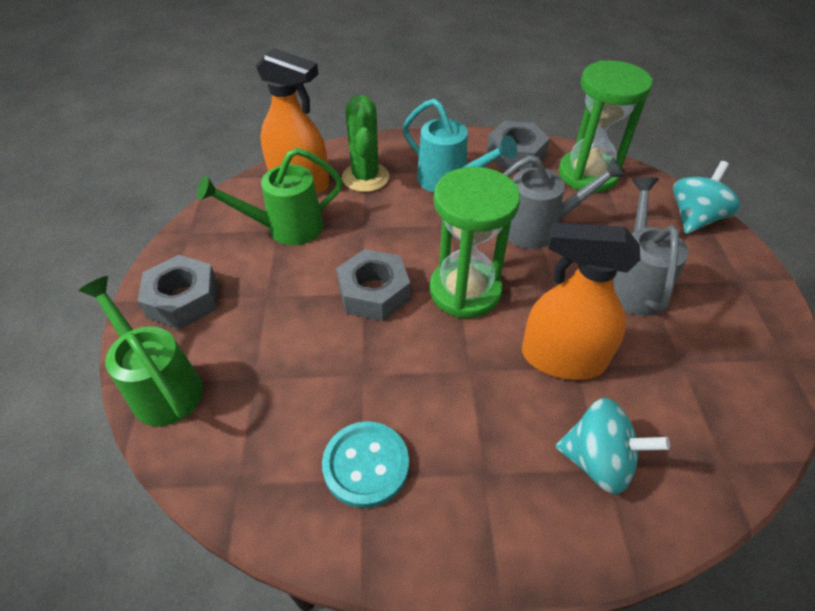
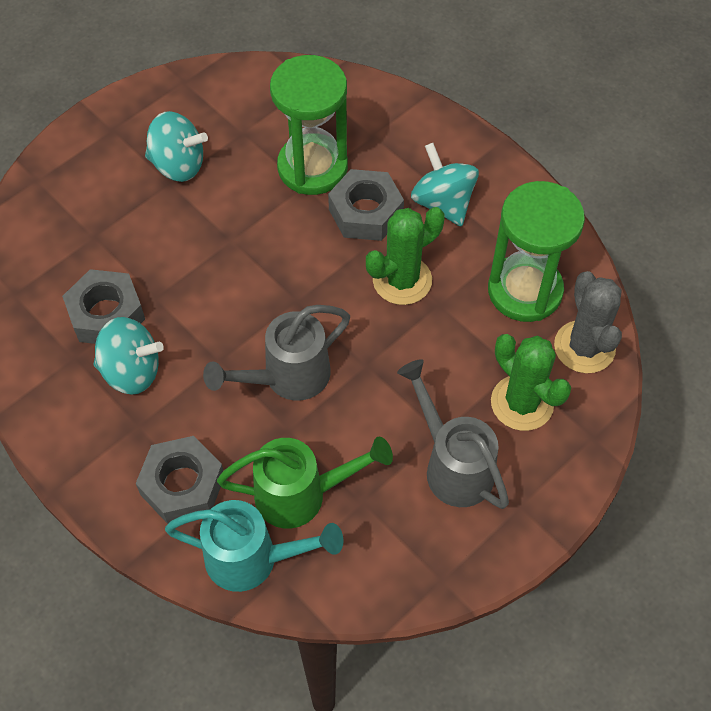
green cactus: 1 -> 2
green watering can: 2 -> 1
grey cactus: 0 -> 1
orange spray bottle: 2 -> 0
turquoise button: 1 -> 0
turquoise spinning top: 2 -> 3

